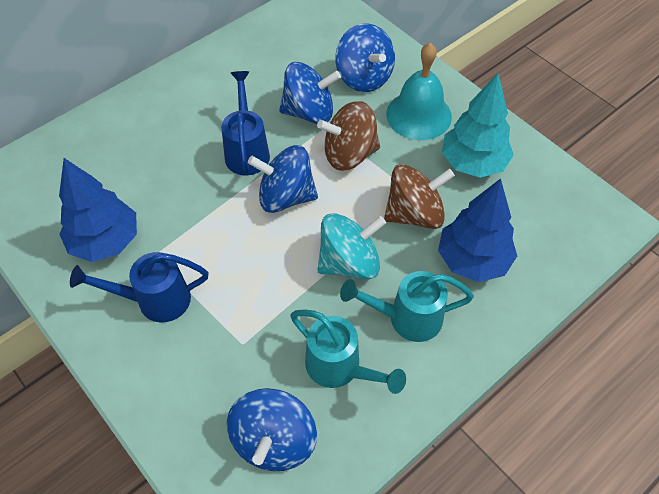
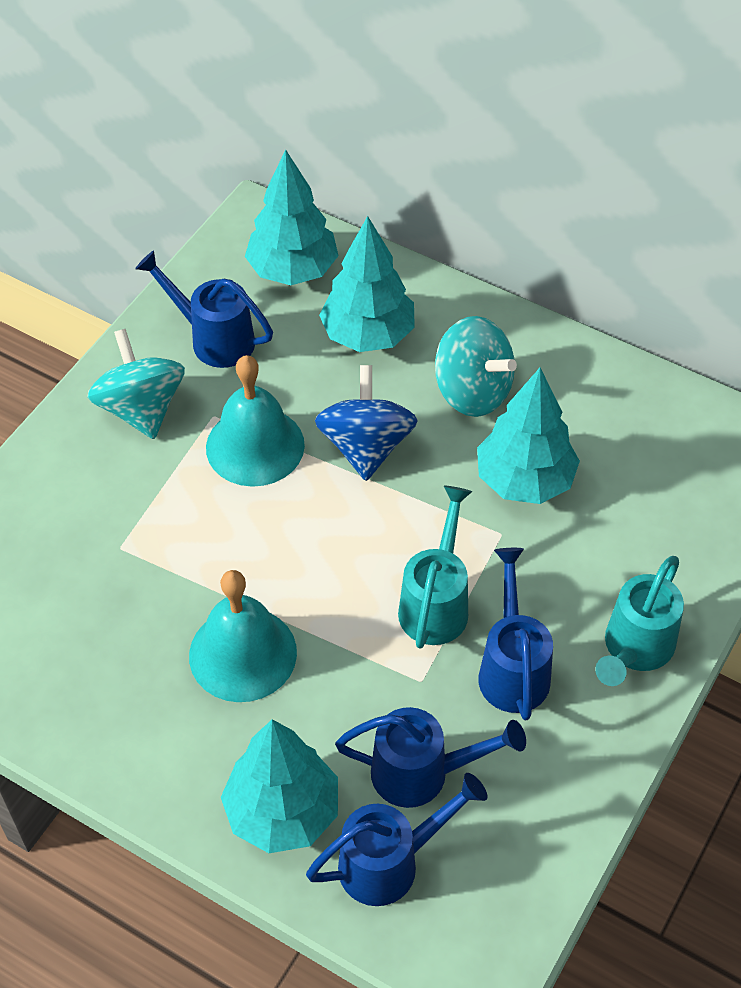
blue spinning top: 4 -> 1
blue tree: 2 -> 0
blue watering can: 2 -> 4
brown spinning top: 2 -> 0
turquoise bell: 1 -> 2
turquoise spinning top: 1 -> 2
turquoise tree: 1 -> 4

